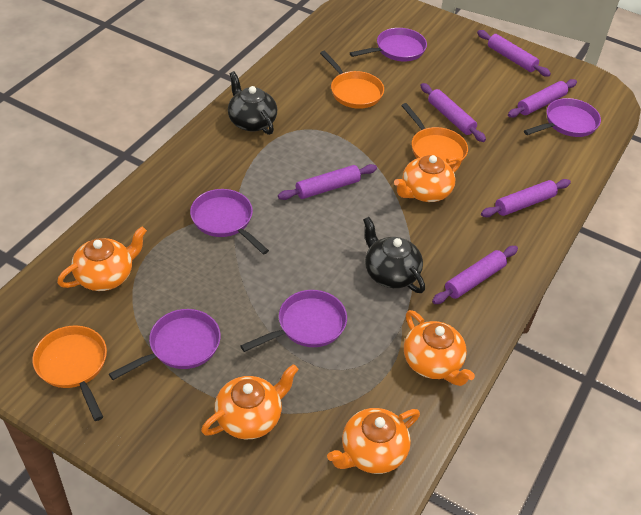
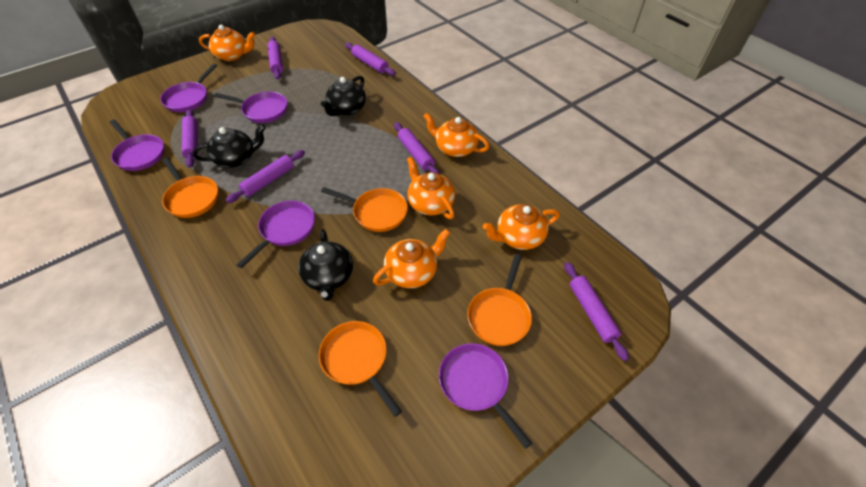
black teapot: 2 -> 3
orange pan: 3 -> 4

